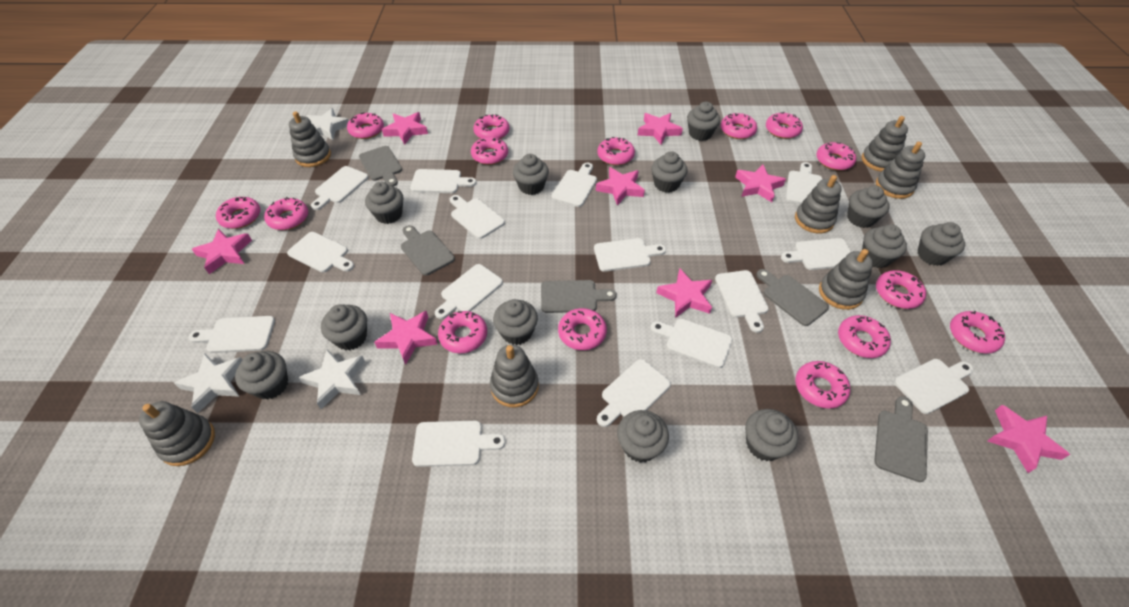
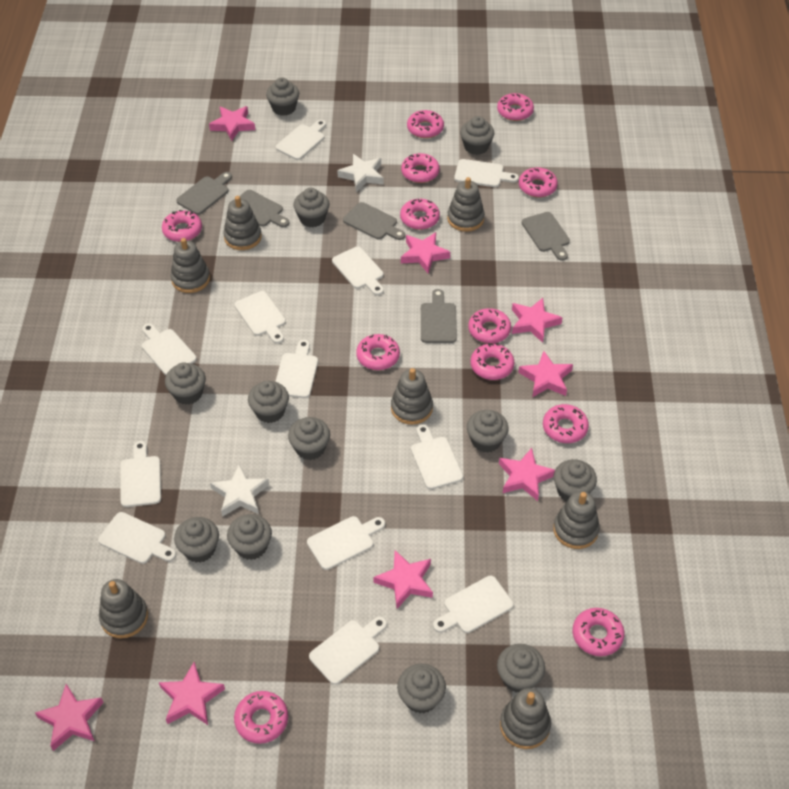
pink donut: 15 -> 12
white cutting board: 15 -> 12
white star: 3 -> 2

